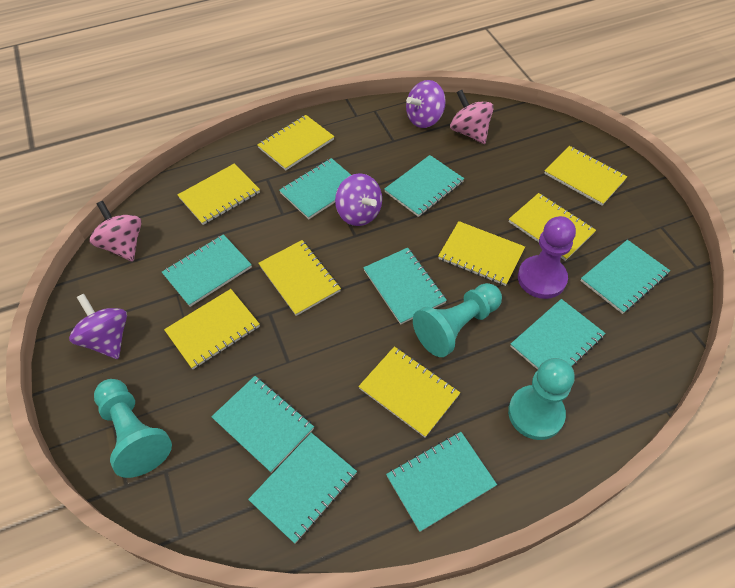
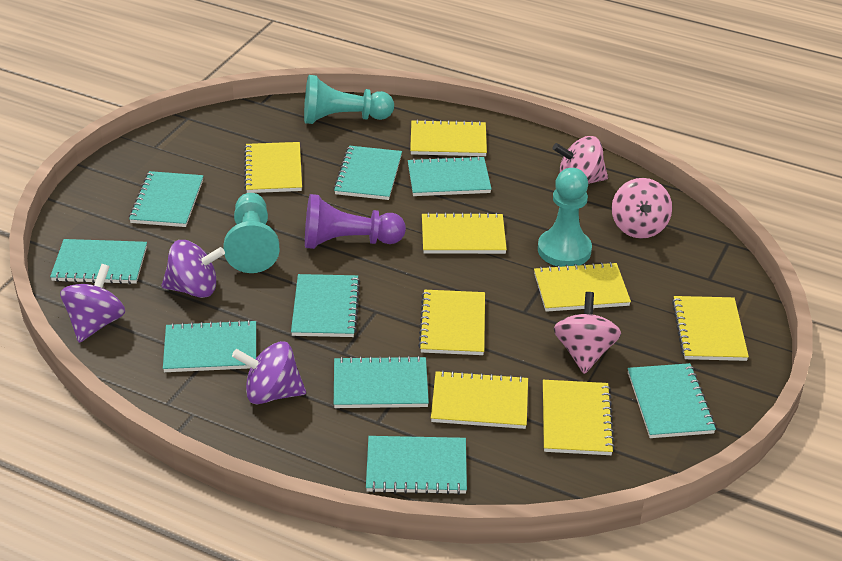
pink spinning top: 2 -> 3

